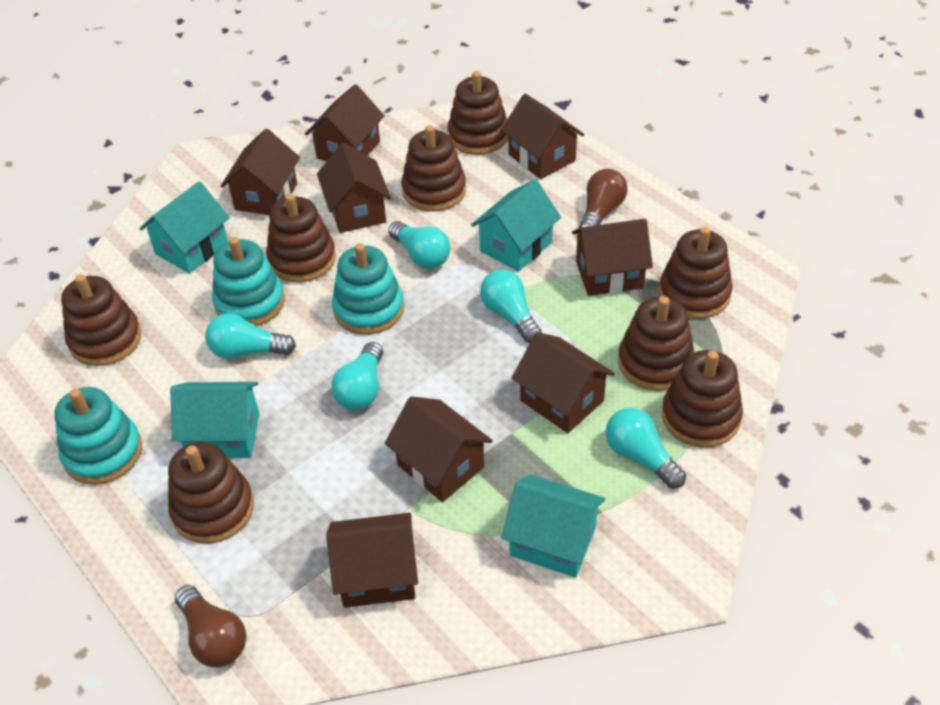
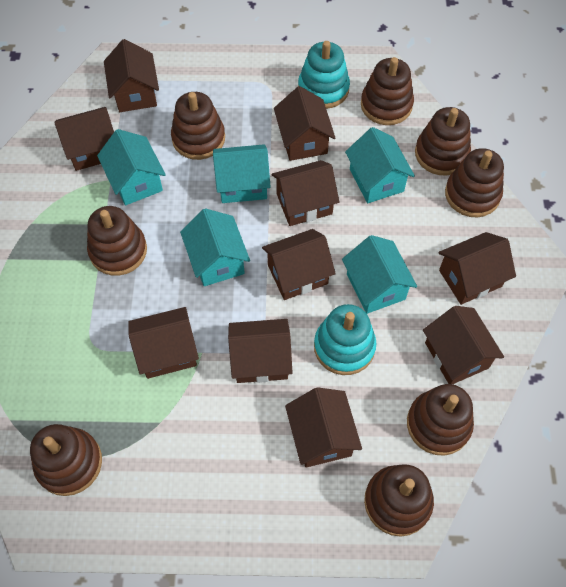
brown house: 8 -> 10
brown light bulb: 2 -> 0
turquoise house: 4 -> 5
turquoise light bulb: 5 -> 0
turquoise stacking toy: 3 -> 2

